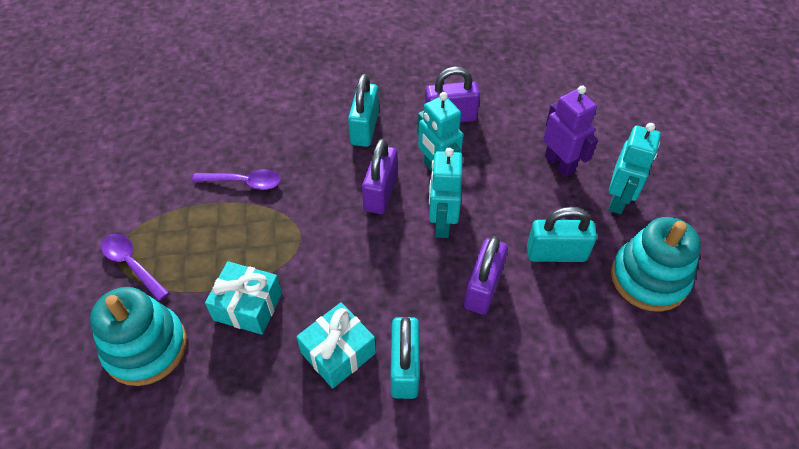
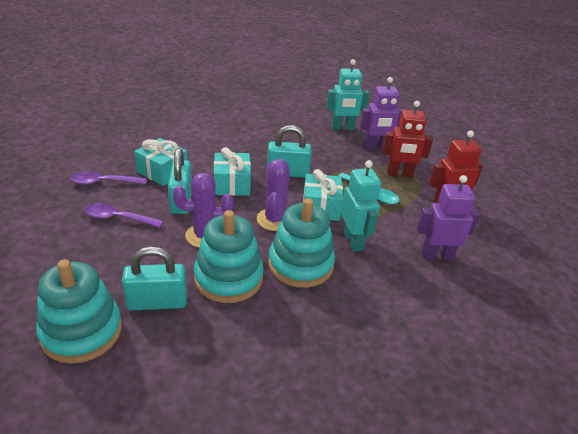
purple cactus: 0 -> 2
purple padlock: 3 -> 0
purple robot: 1 -> 2
red robot: 0 -> 2
turquoise gift: 2 -> 3
turquoise robot: 3 -> 2
turquoise spoon: 0 -> 1
turquoise stacking toy: 2 -> 3

